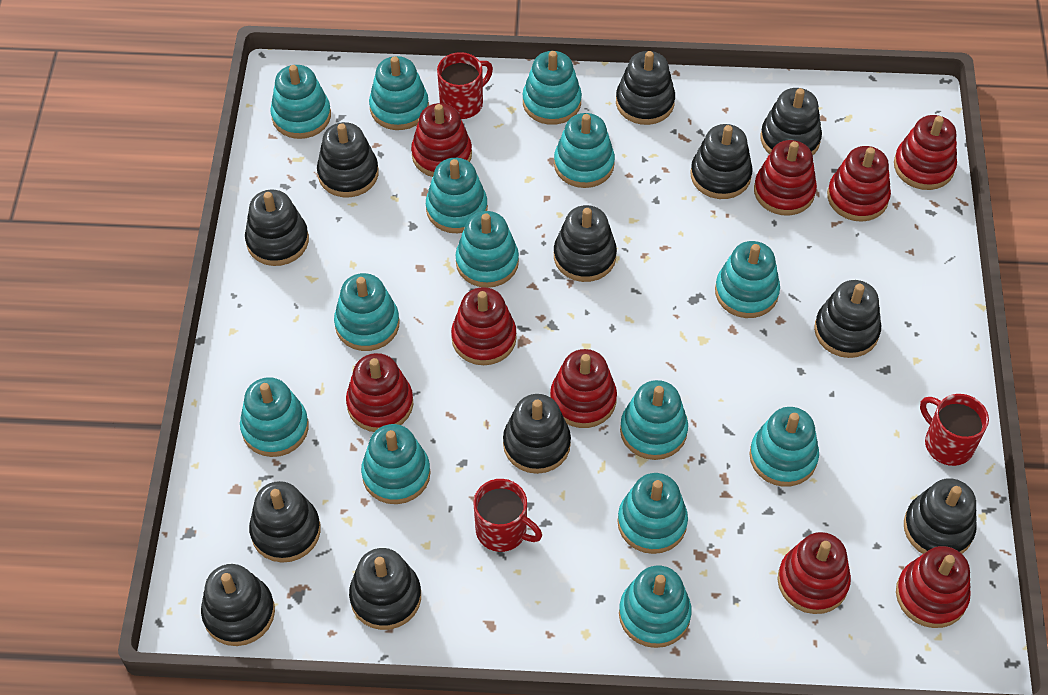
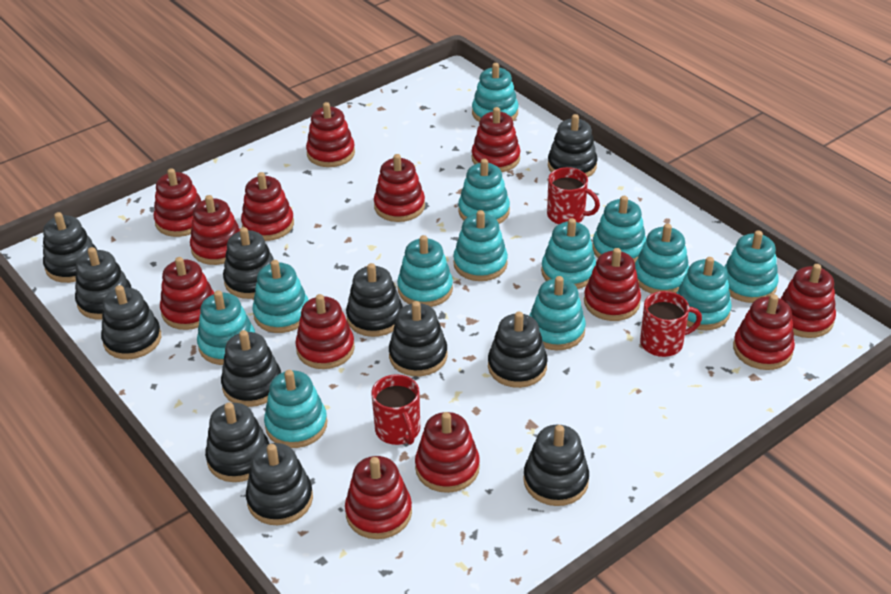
red stacking toy: 9 -> 13
turquoise stacking toy: 14 -> 13

